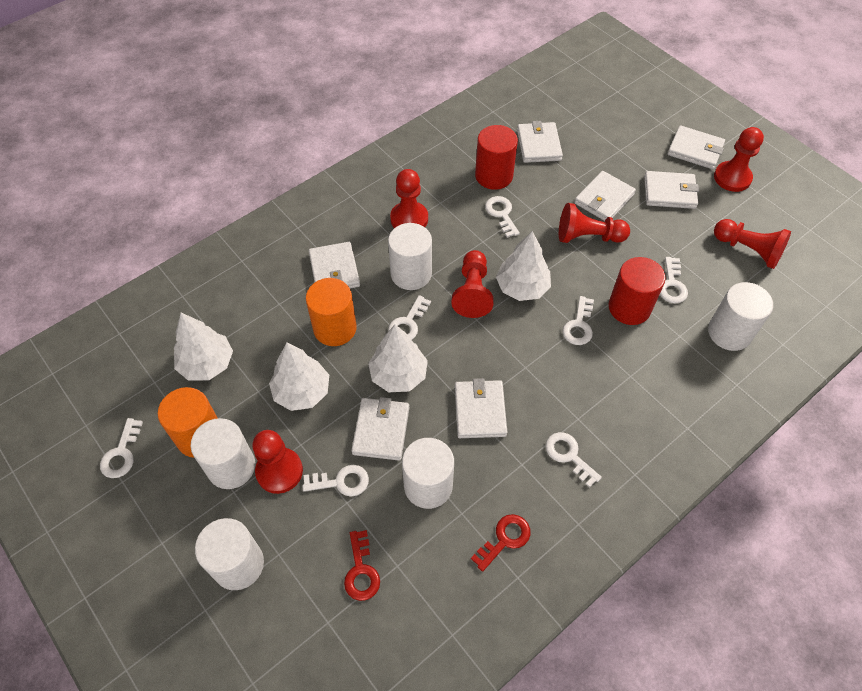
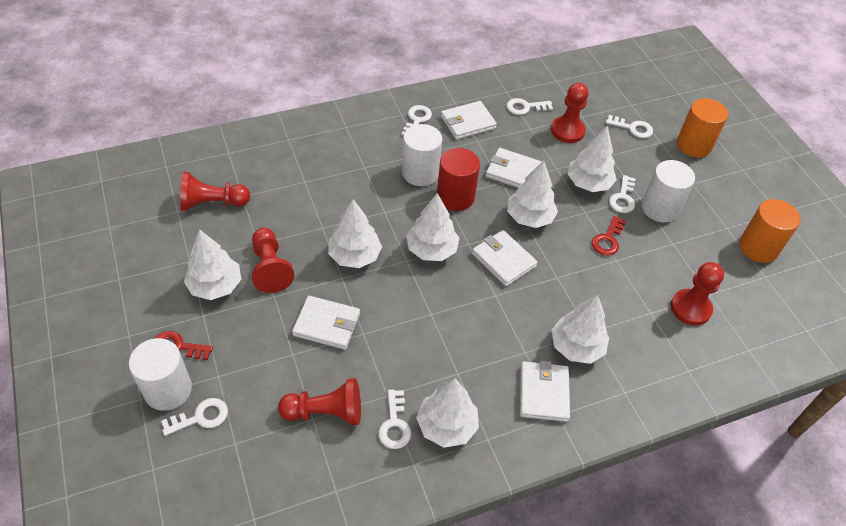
red cylinder: 2 -> 1
red pawn: 6 -> 5
white cylinder: 5 -> 3
white key: 7 -> 6
white tree: 4 -> 7
white wallet: 7 -> 5

